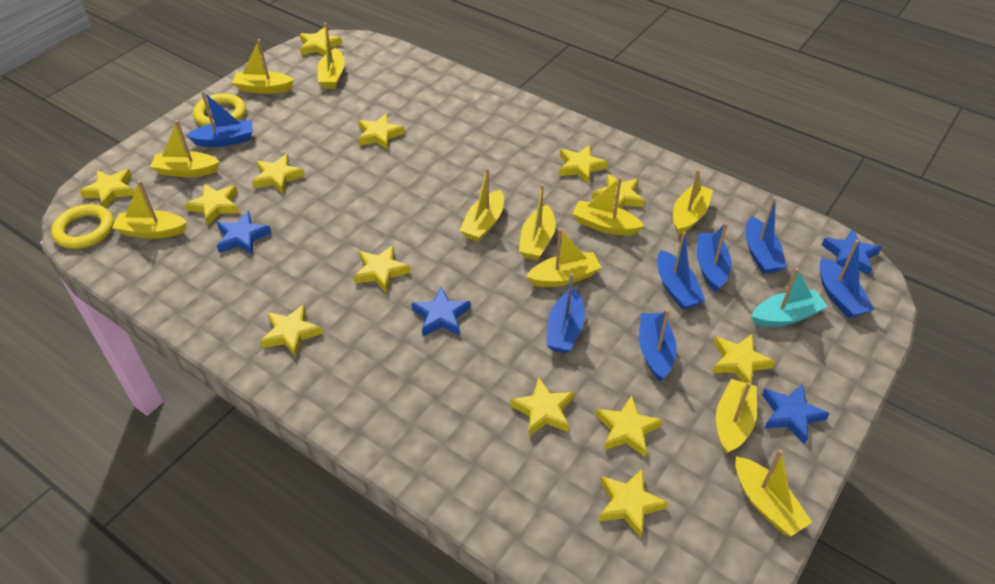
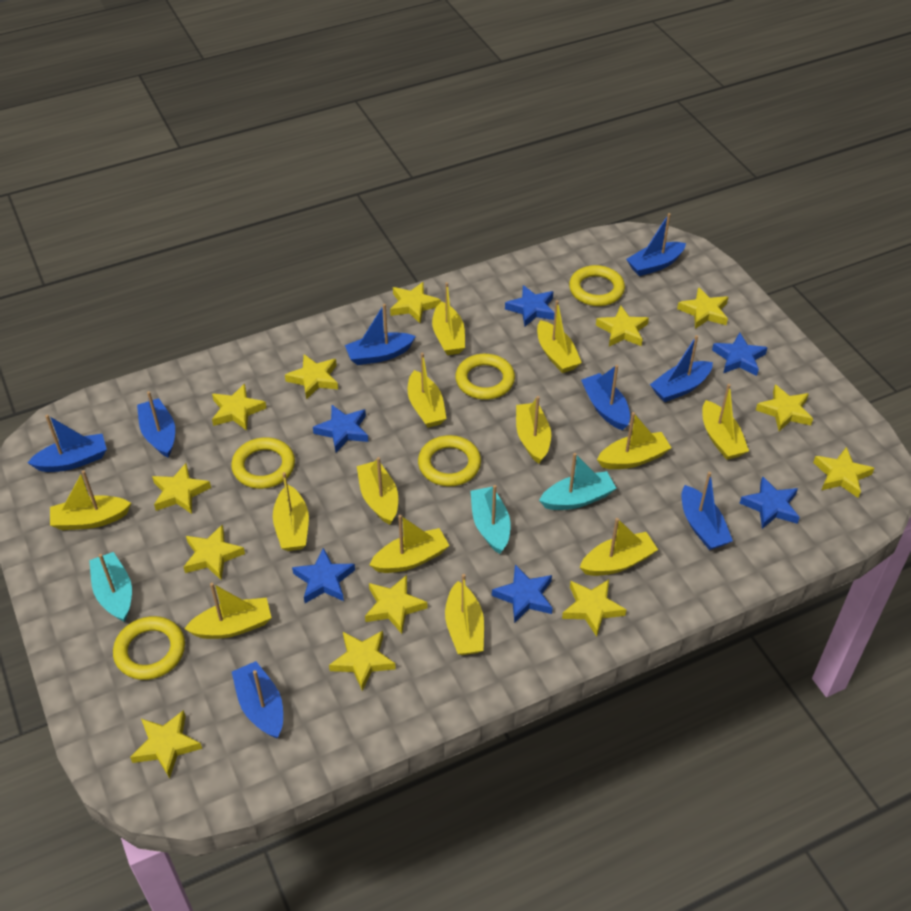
blue boat: 7 -> 8
blue star: 4 -> 6
turquoise boat: 1 -> 3
yellow boat: 11 -> 13
yellow ring: 2 -> 5

